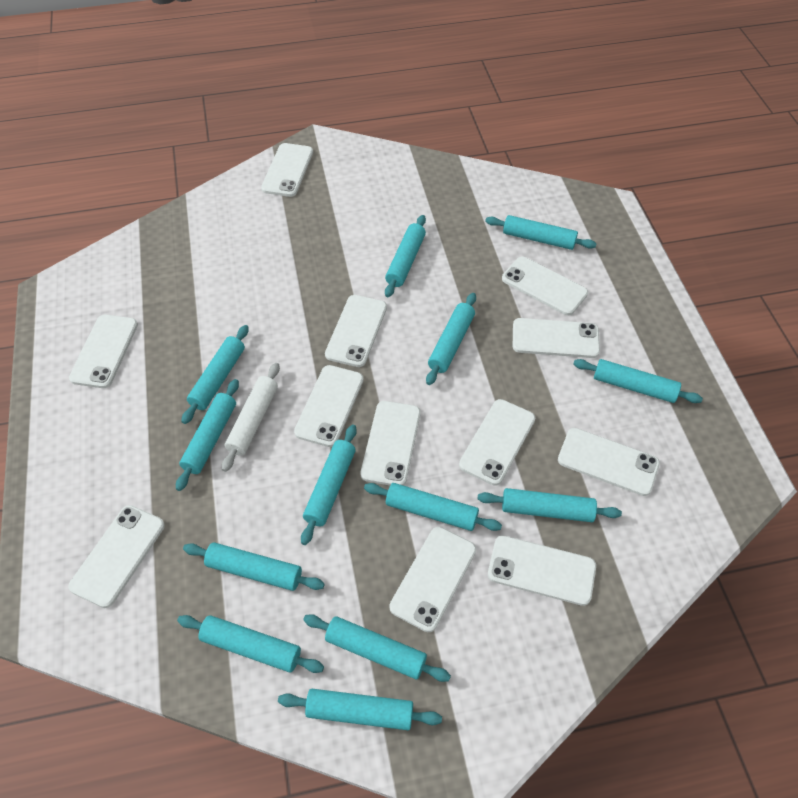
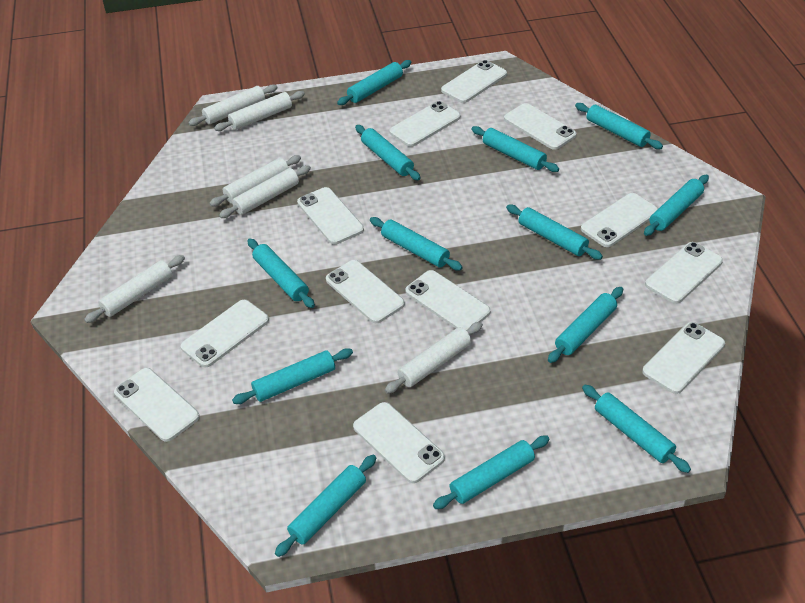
white rolling pin: 1 -> 6

